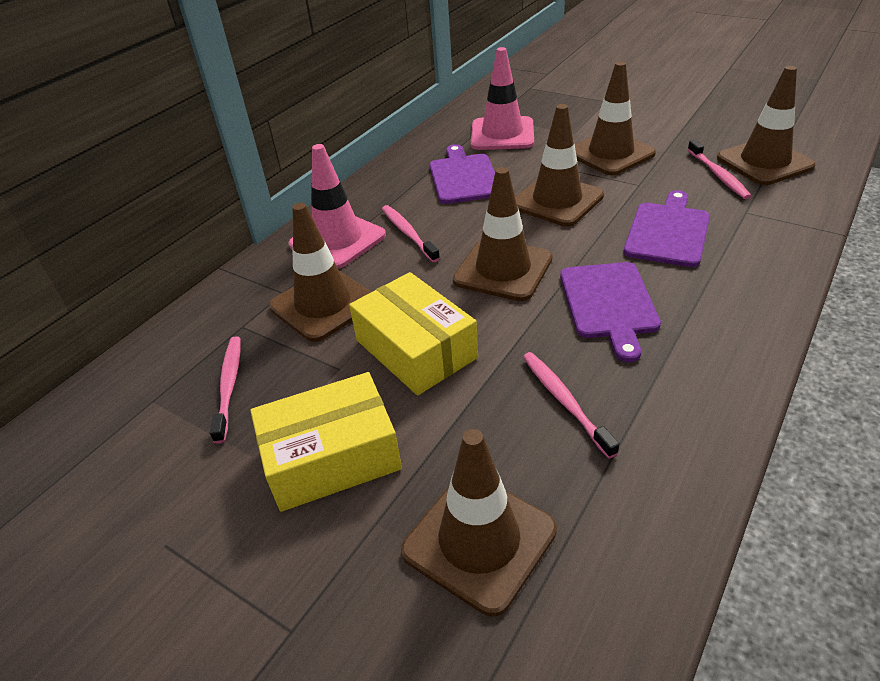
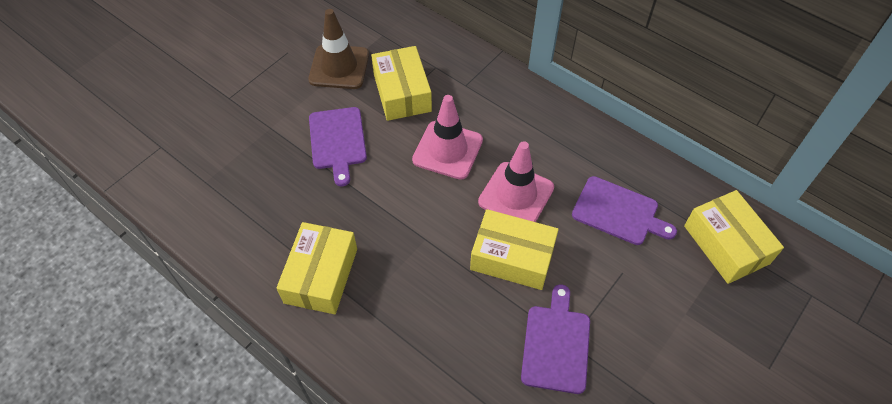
brown traffic cone: 6 -> 1
pink toothbrush: 4 -> 0
yellow box: 2 -> 4

